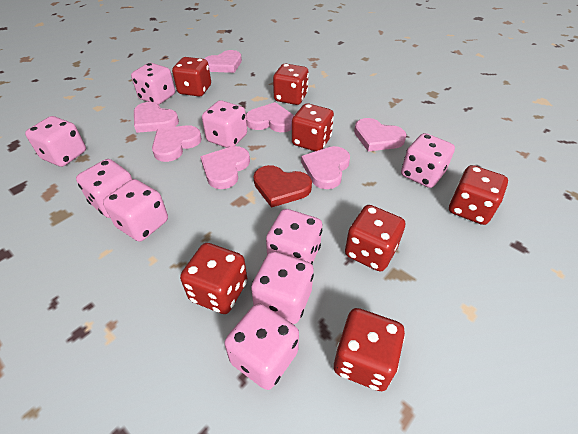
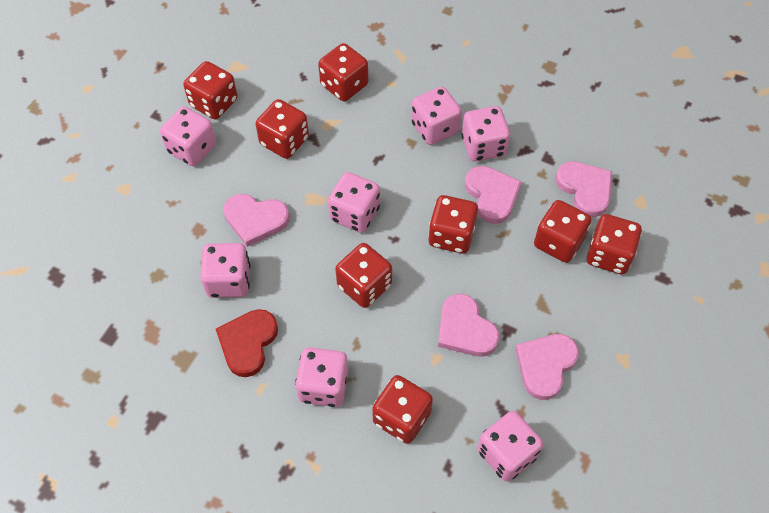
pink dice: 9 -> 7
pink heart: 7 -> 5
red dice: 7 -> 8

